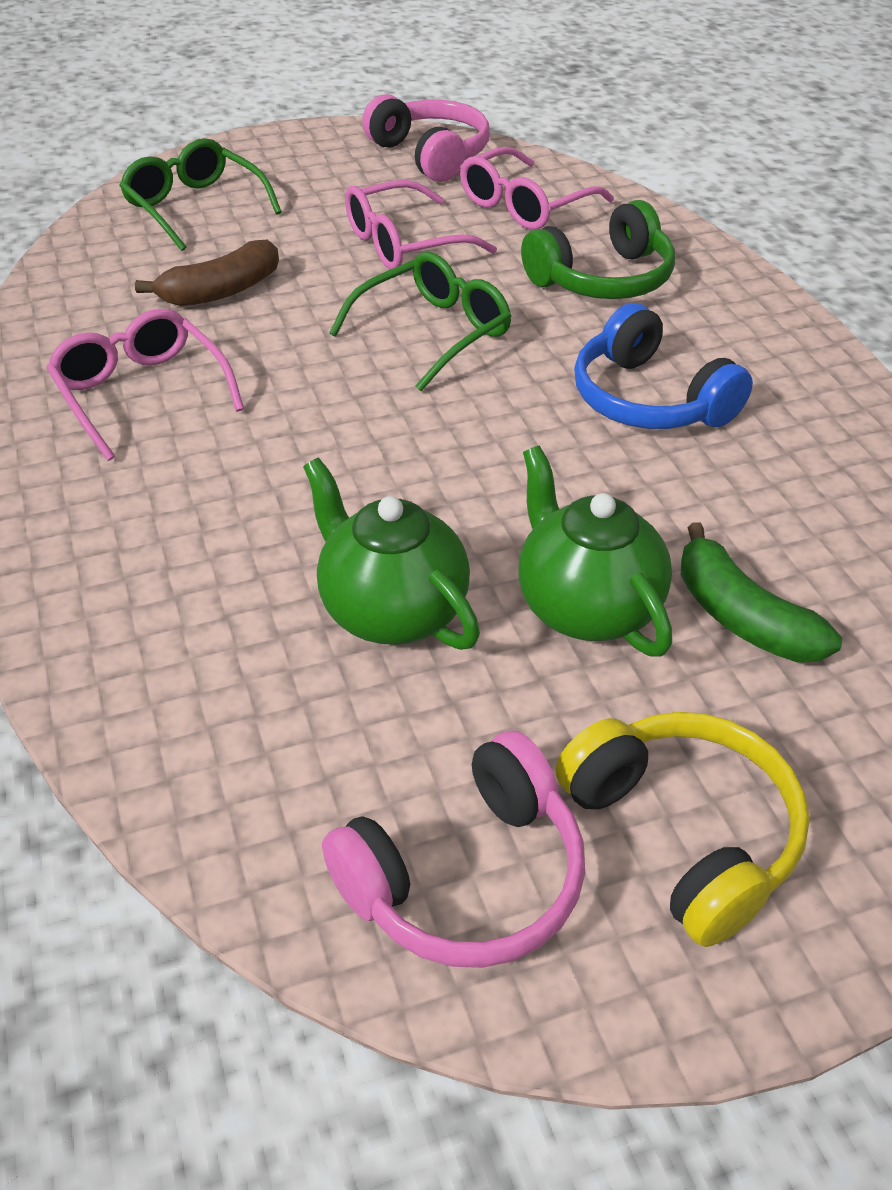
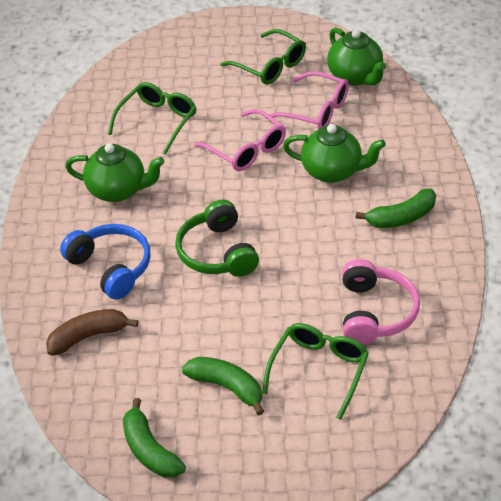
green banana: 1 -> 3
green glasses: 2 -> 3
green teapot: 2 -> 3
pink glasses: 3 -> 2
pink headphones: 2 -> 1
yellow headphones: 1 -> 0

